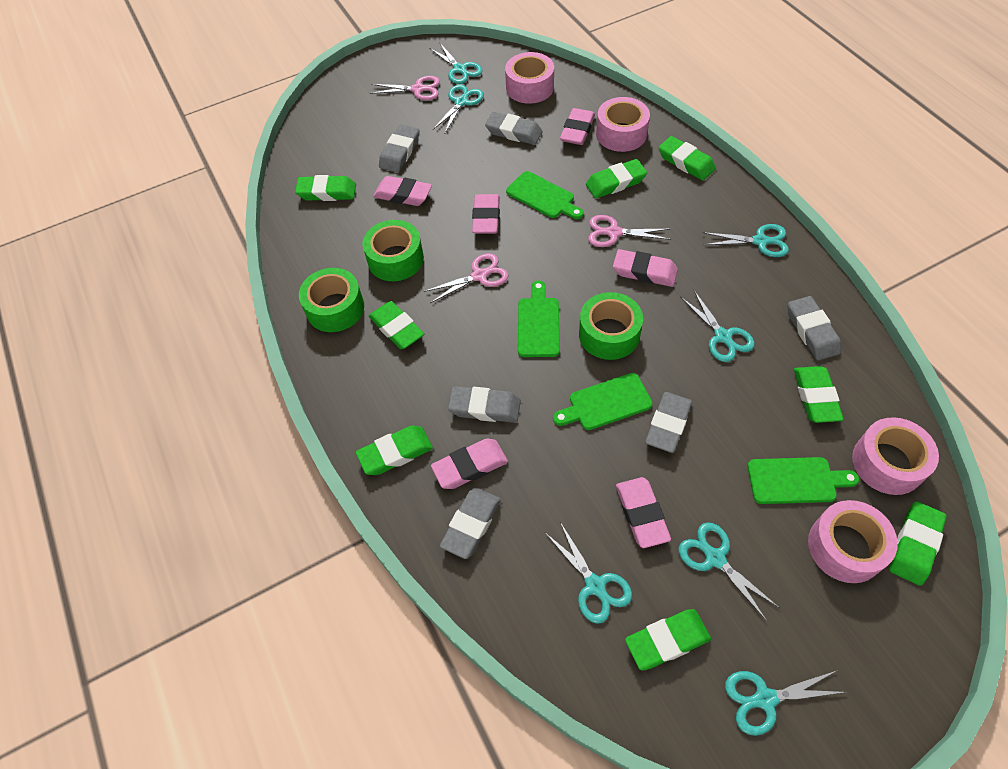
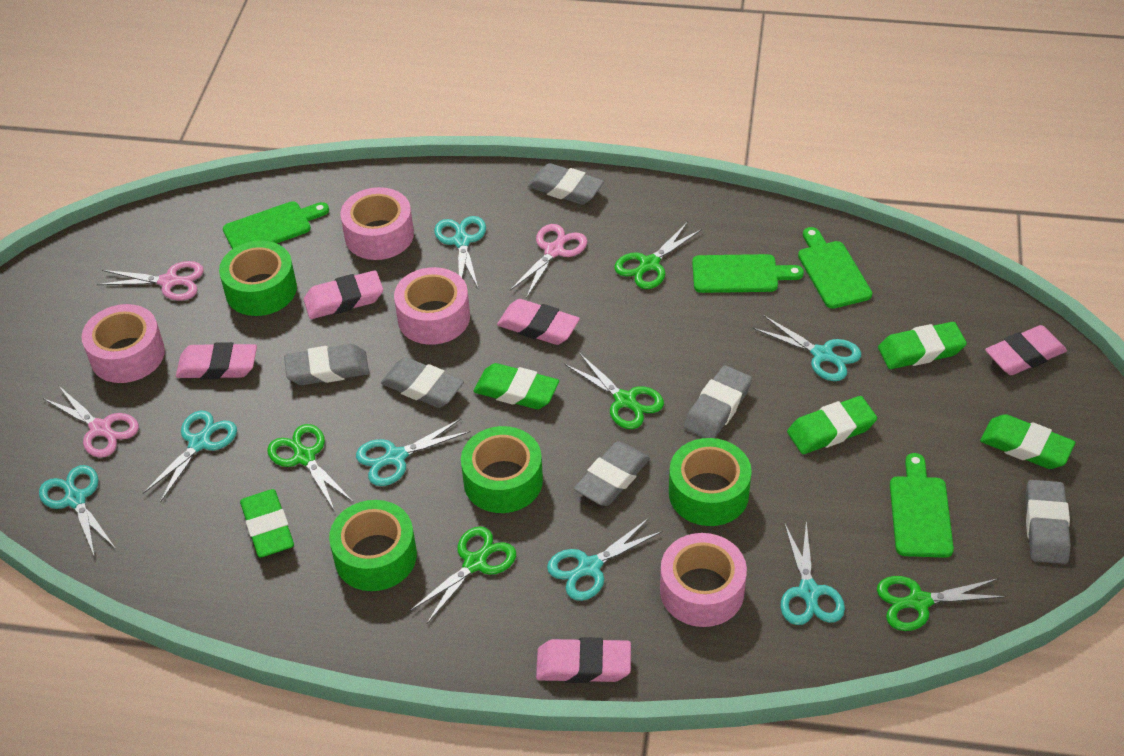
green eraser: 8 -> 5
green scissors: 0 -> 5
green tape: 3 -> 4
pink eraser: 6 -> 5

